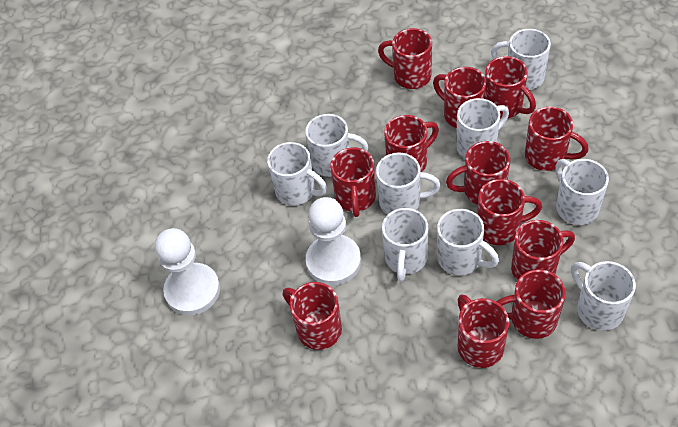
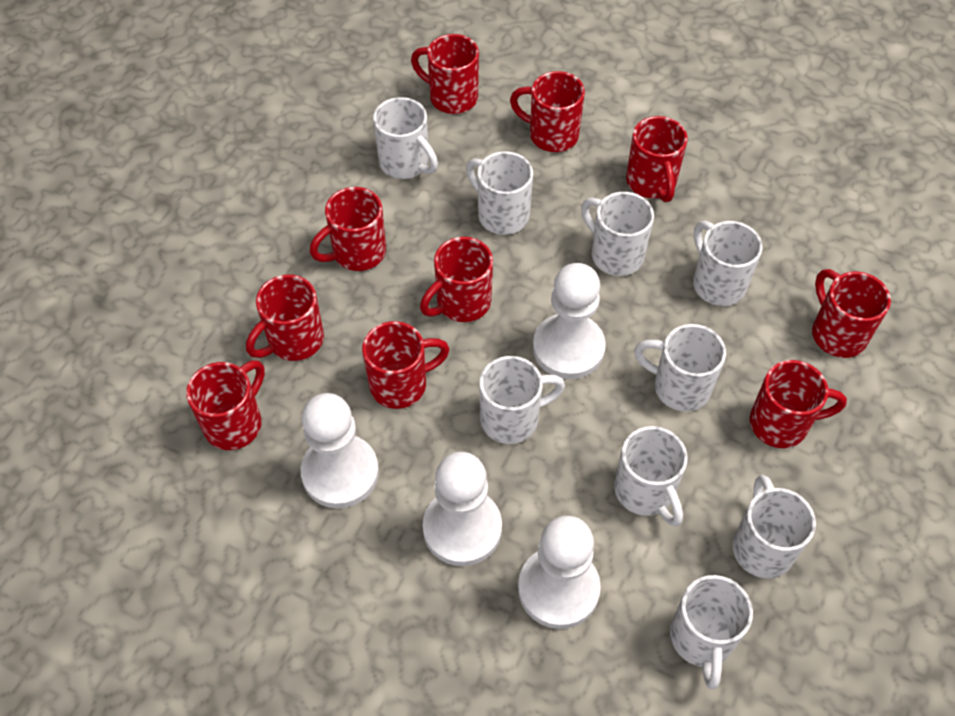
red mug: 12 -> 10
white pawn: 2 -> 4

